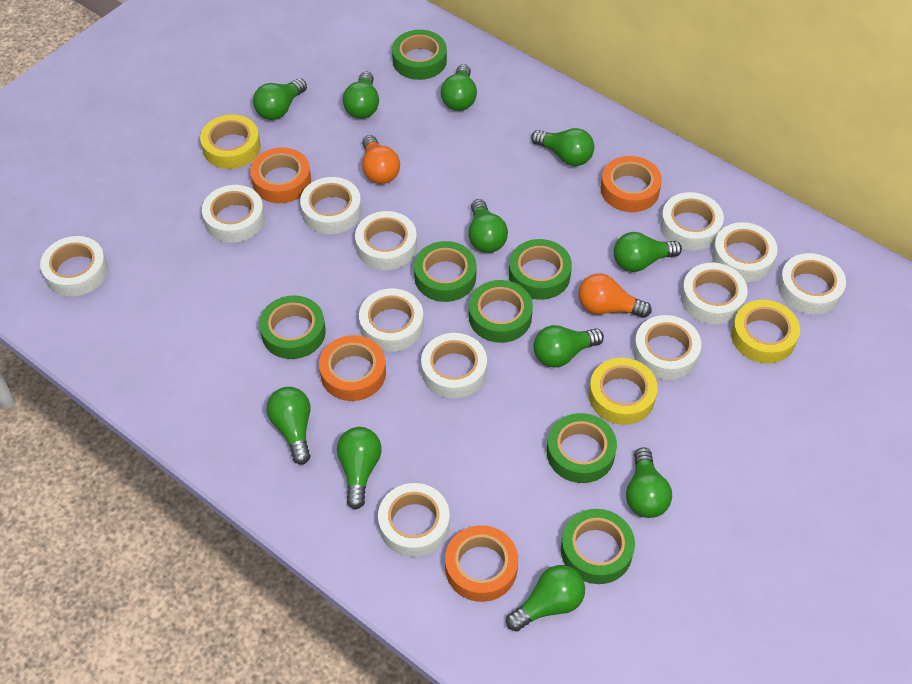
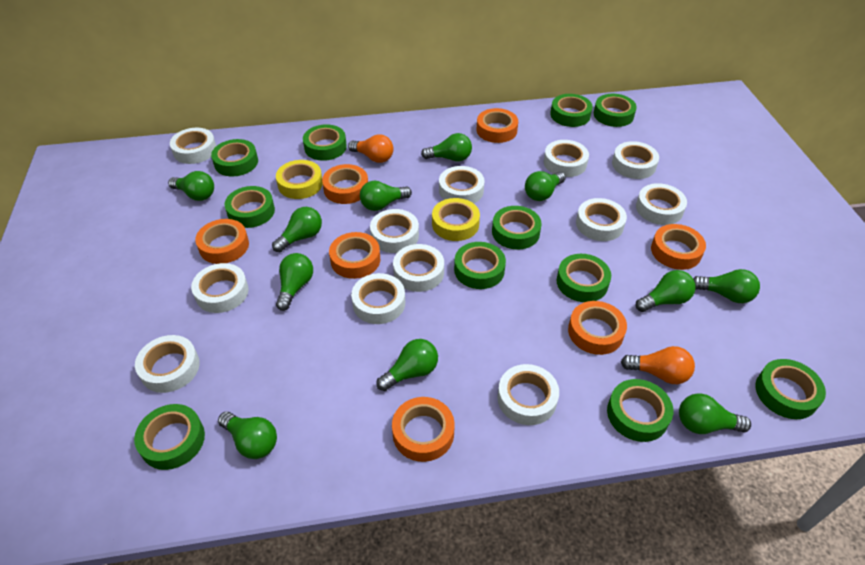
green tape: 7 -> 11
orange tape: 4 -> 7
yellow tape: 3 -> 2

